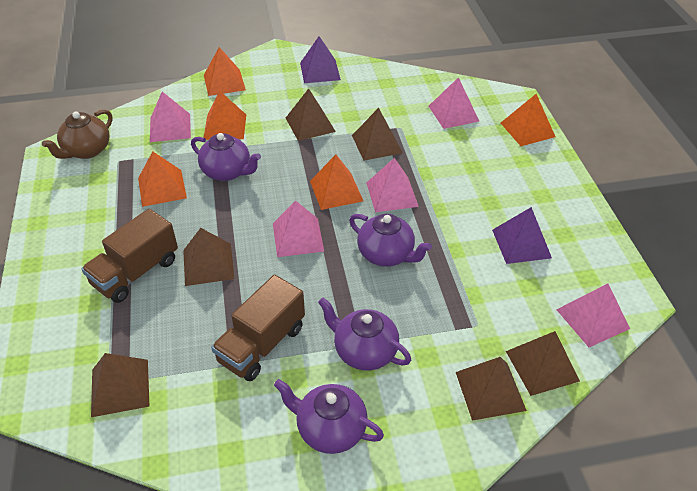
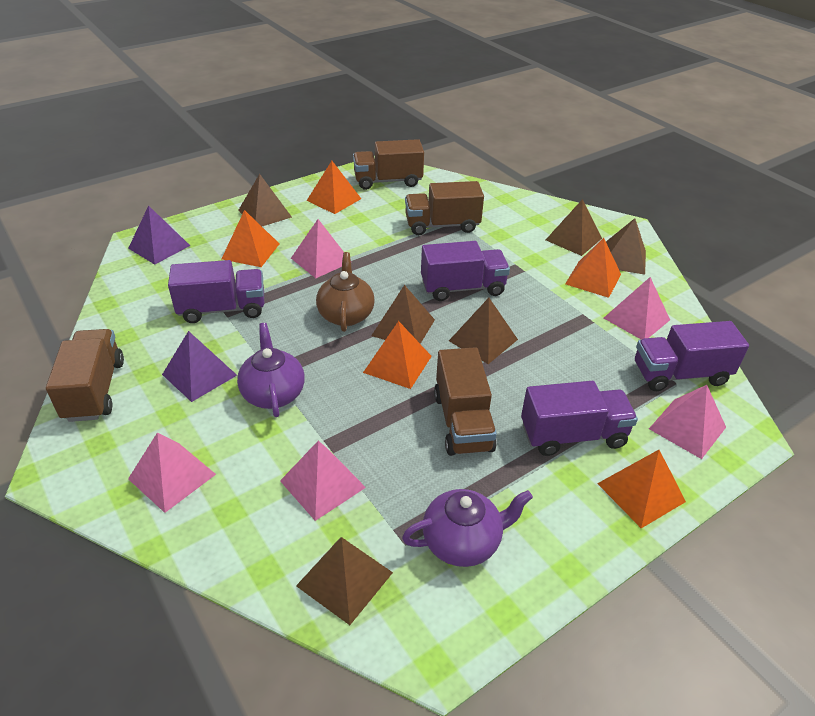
brown truck: 2 -> 4
purple teapot: 4 -> 2
purple truck: 0 -> 4

